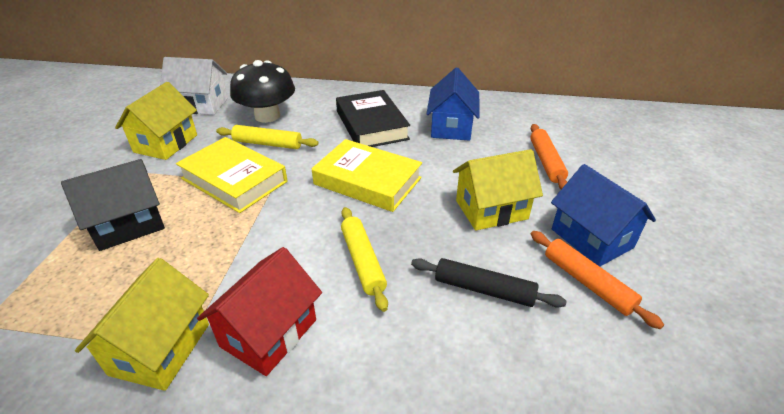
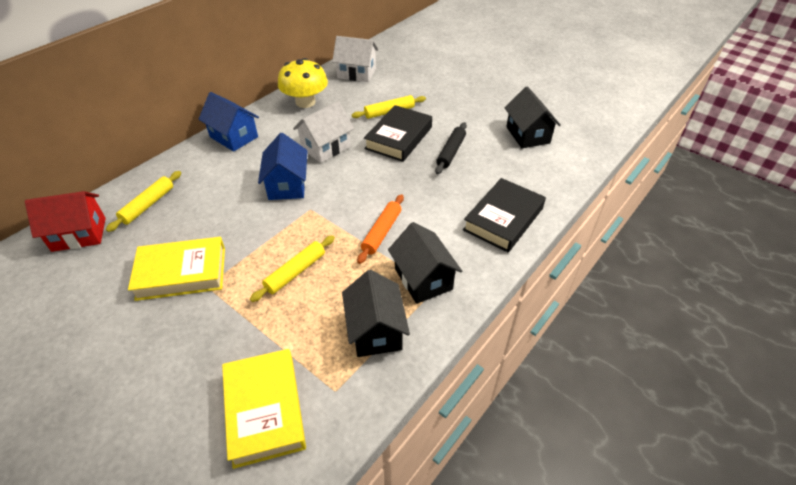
black book: 1 -> 2
black house: 1 -> 3
black mushroom: 1 -> 0
orange rolling pin: 2 -> 1
white house: 1 -> 2
yellow house: 3 -> 0
yellow mushroom: 0 -> 1
yellow rolling pin: 2 -> 3

